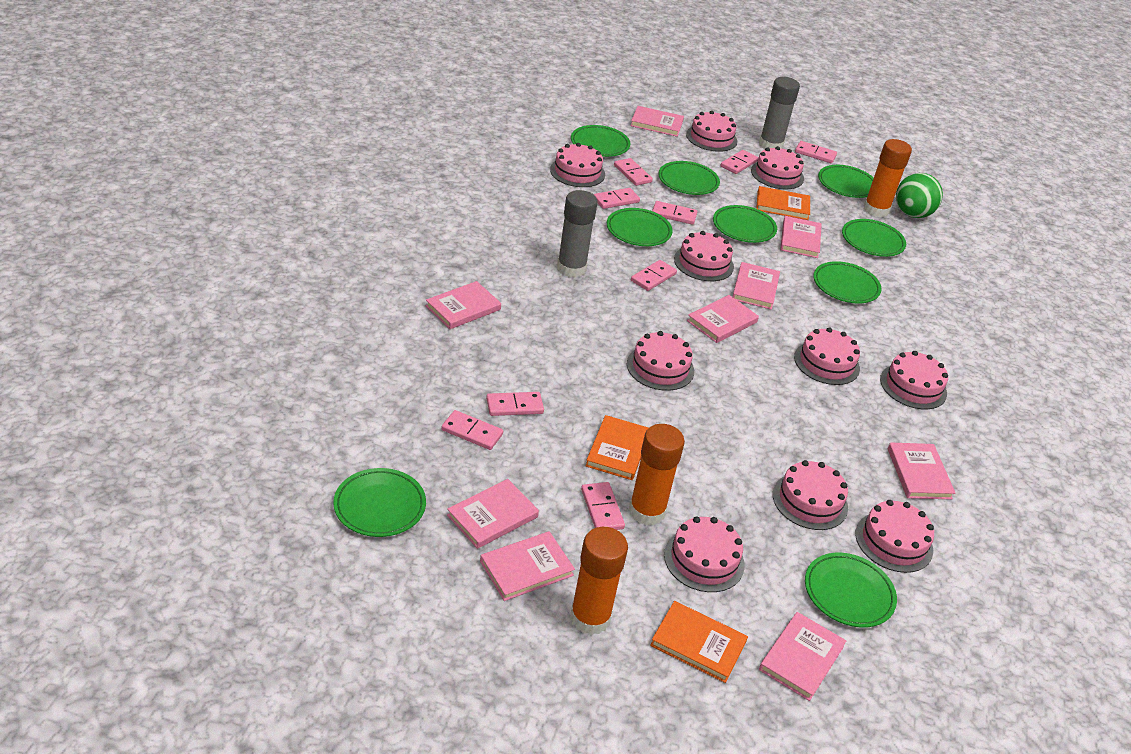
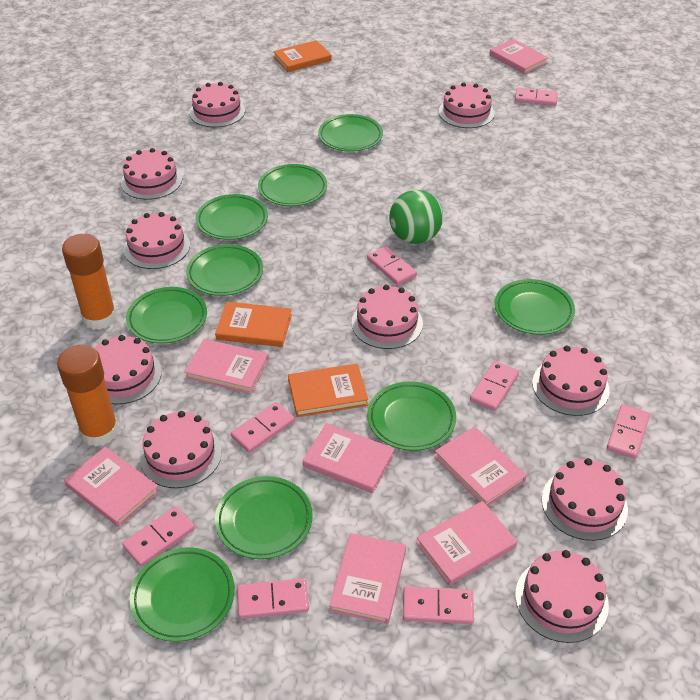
grey glue stick: 2 -> 0
orange glue stick: 3 -> 2
pink book: 9 -> 7
pink domino: 9 -> 8

